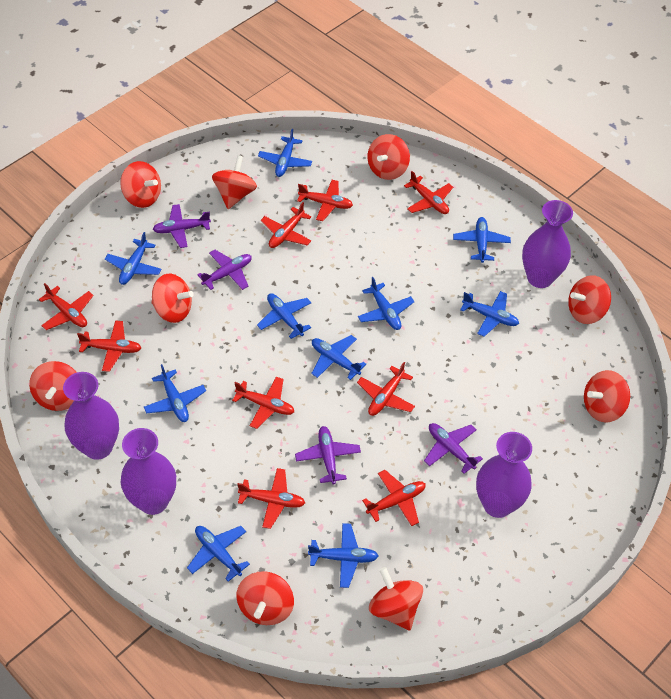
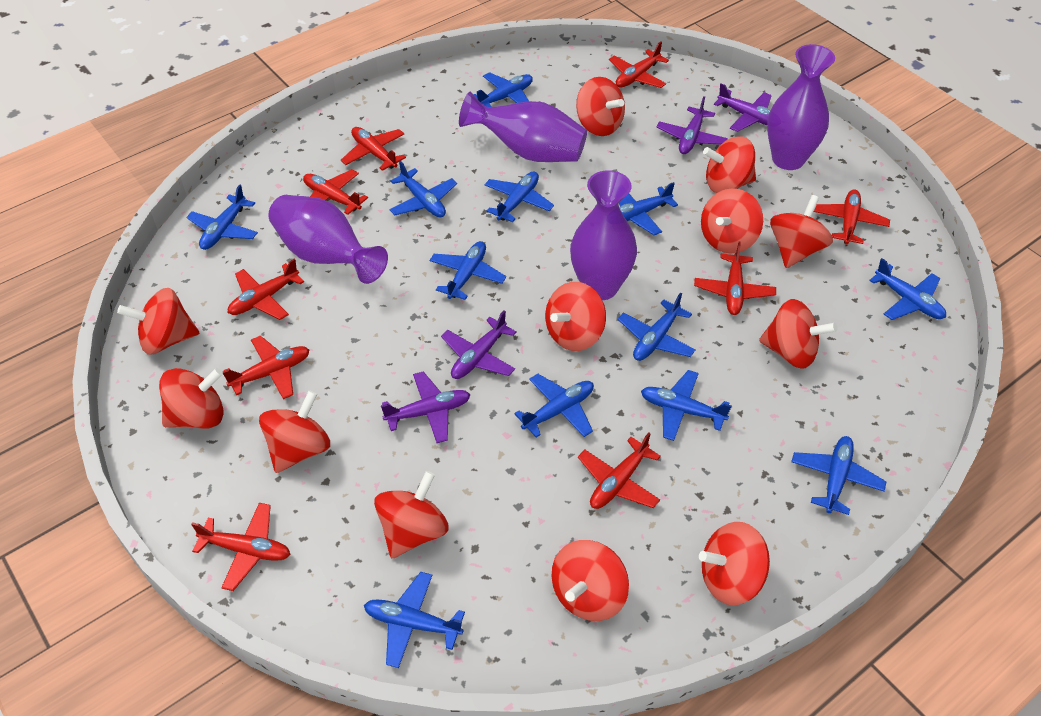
blue plane: 10 -> 12
red spinning top: 9 -> 12

